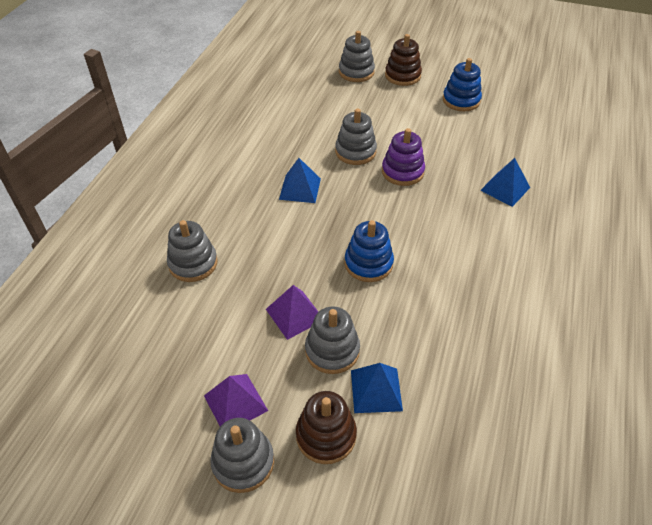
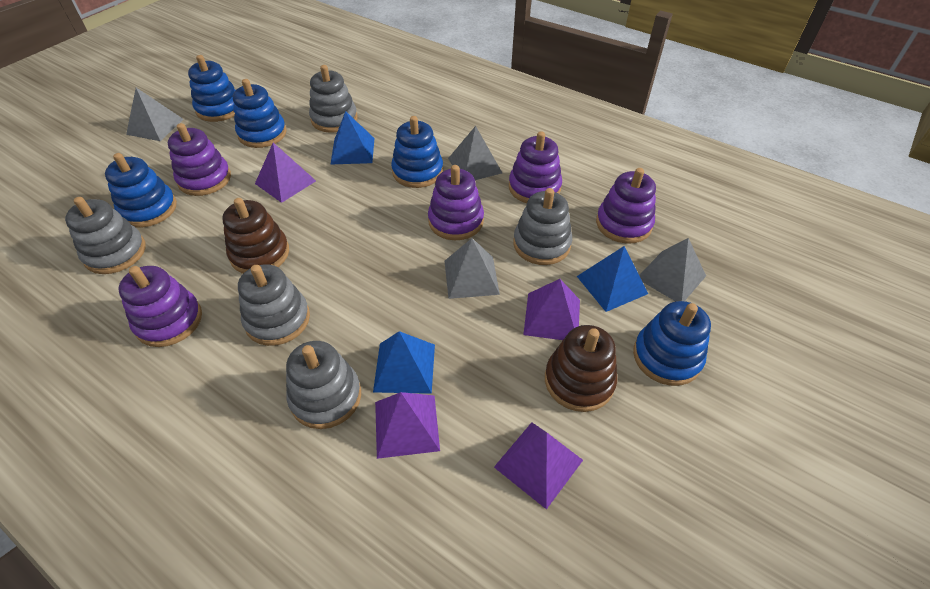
blue stacking toy: 2 -> 5
grey pyramid: 0 -> 4
purple pyramid: 2 -> 4
purple stacking toy: 1 -> 5

